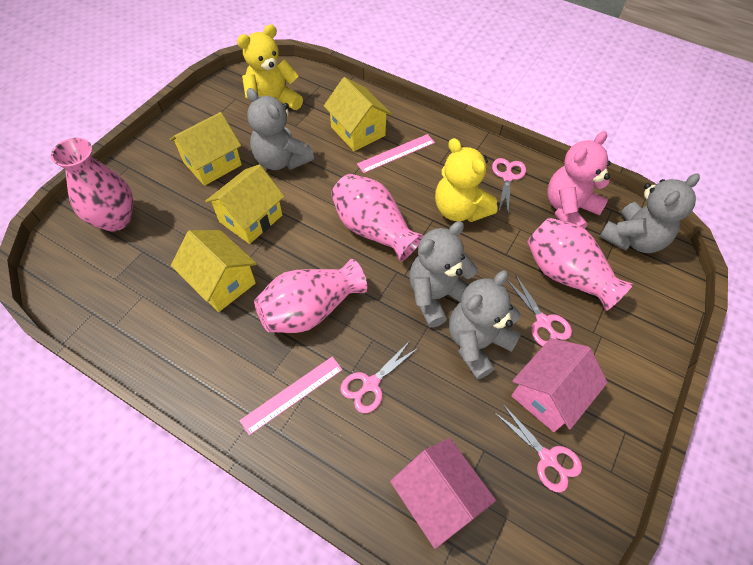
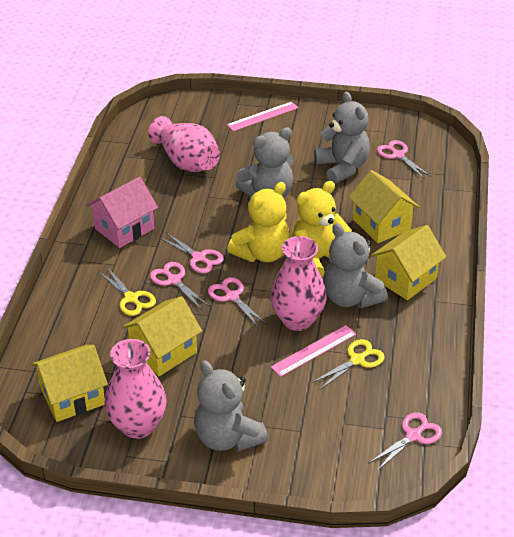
pink house: 2 -> 1
pink scissors: 4 -> 5
pink teddy bear: 1 -> 0
pink vase: 4 -> 3
yellow scissors: 0 -> 2

